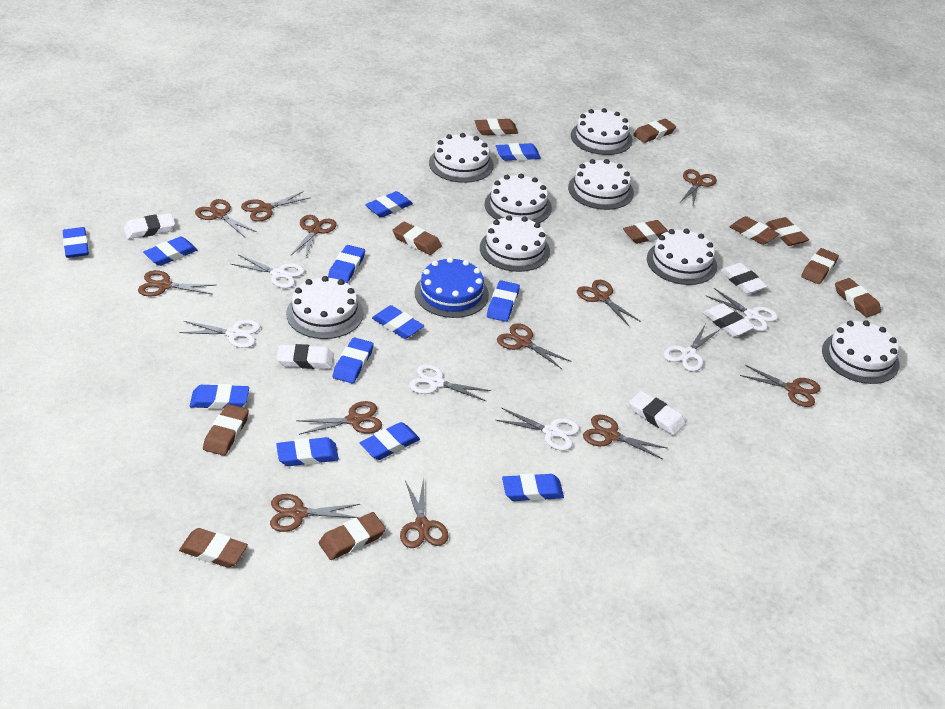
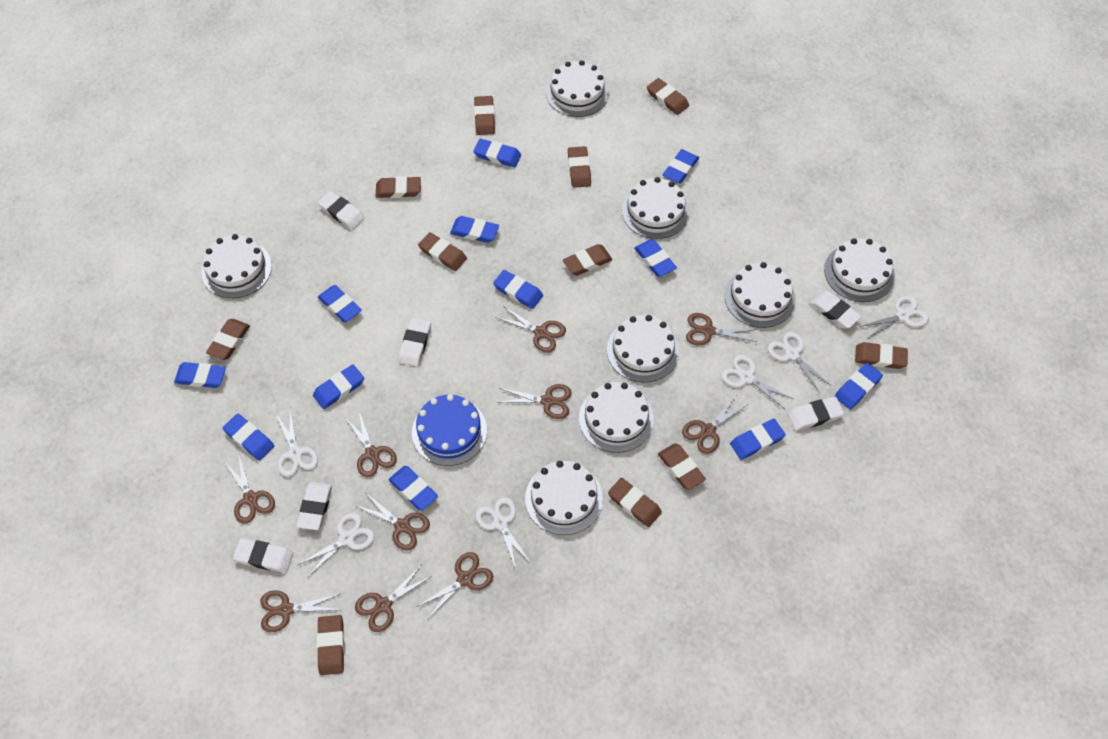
brown scissors: 12 -> 10
white eraser: 5 -> 6

